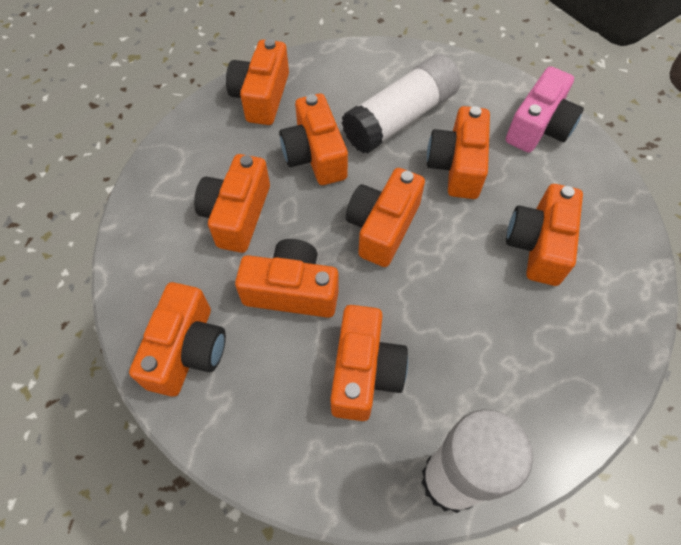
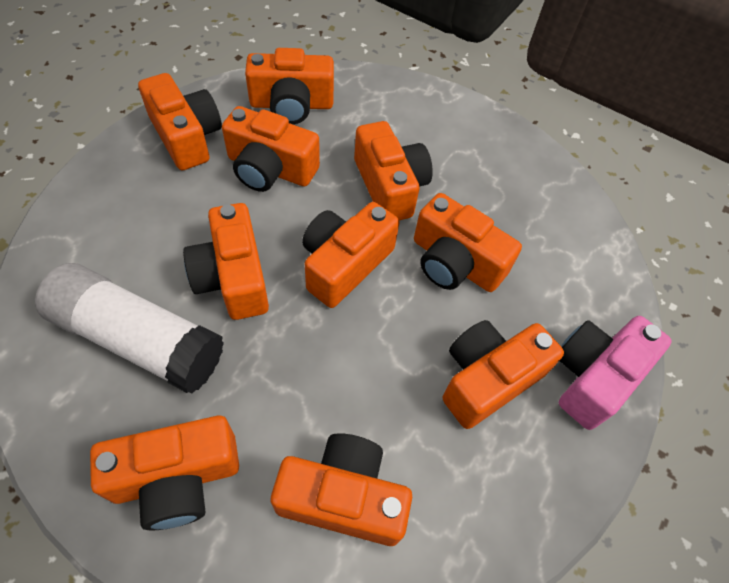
orange camera: 9 -> 10
white glue stick: 2 -> 1

